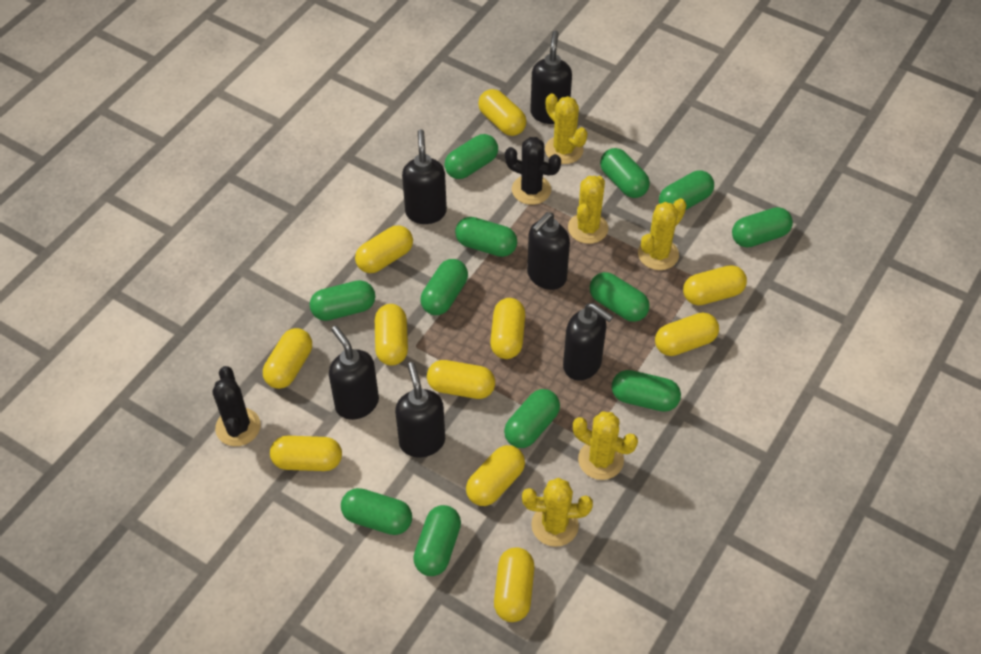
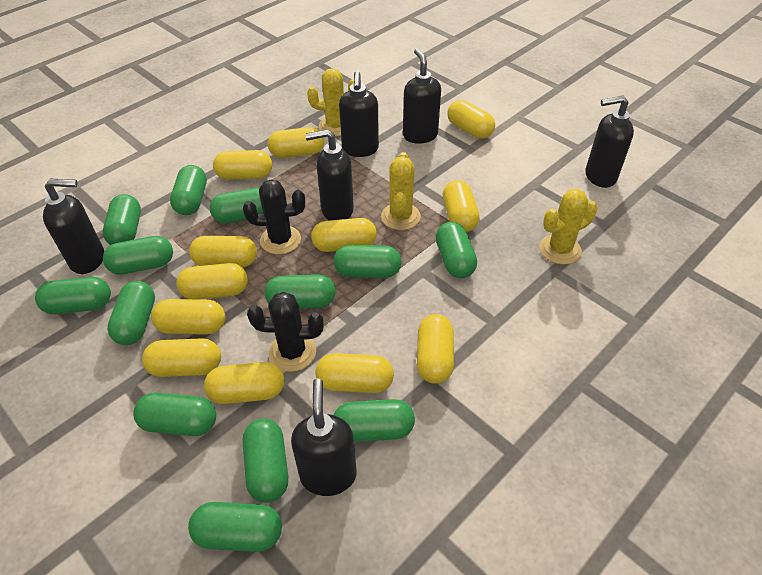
green capsule: 12 -> 13
yellow cactus: 5 -> 3
yellow capsule: 11 -> 12

